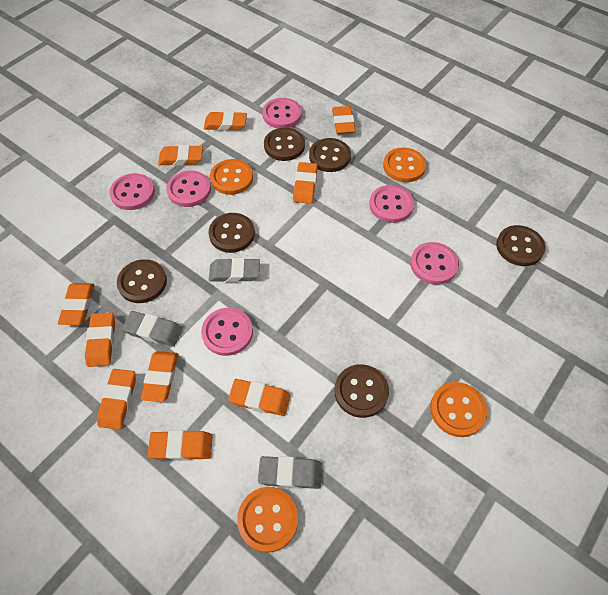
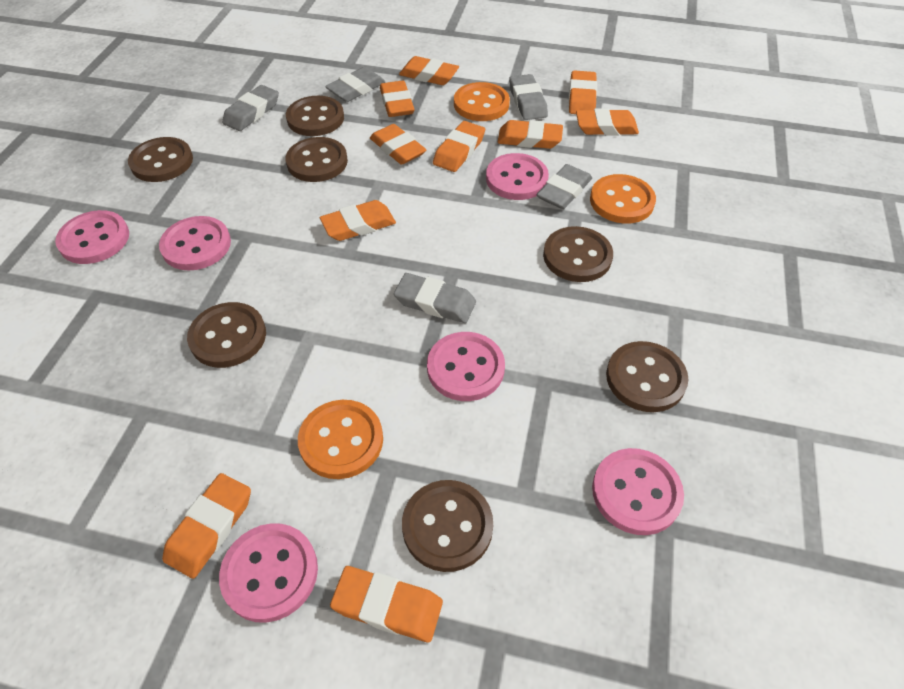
brown button: 6 -> 7
grey eraser: 3 -> 5
orange button: 4 -> 3

